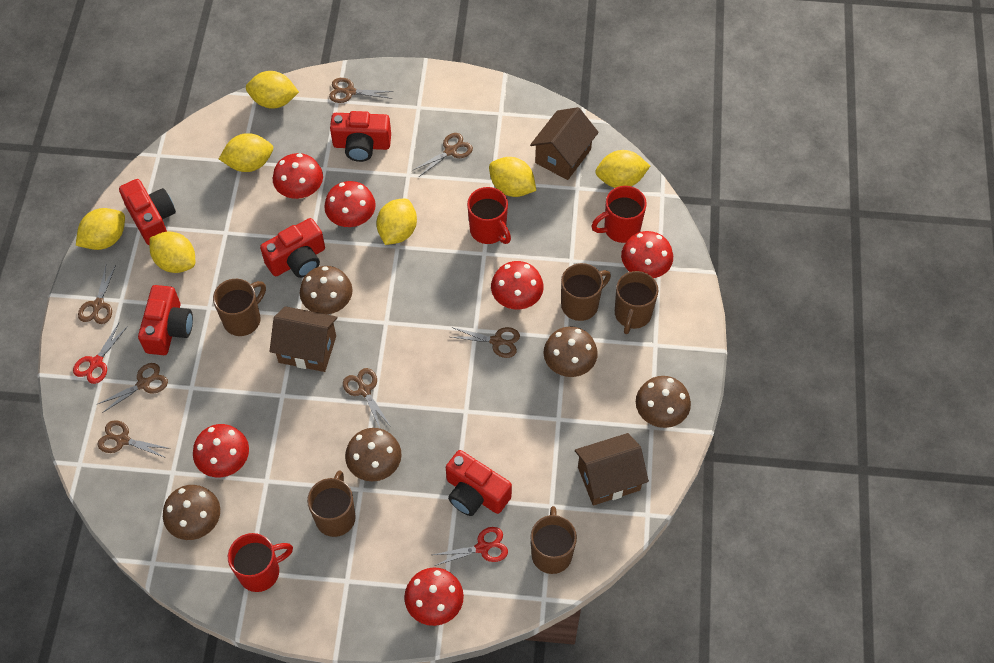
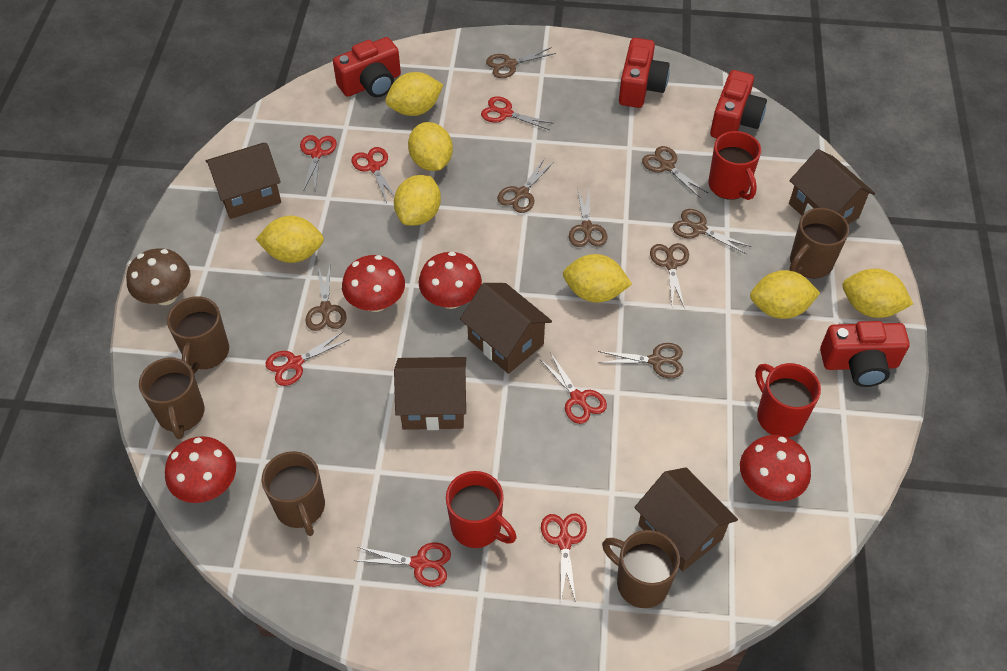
brown house: 3 -> 5
brown mushroom: 5 -> 1
brown scissors: 7 -> 8
red camera: 5 -> 4
red mushroom: 6 -> 4
red scissors: 2 -> 7

